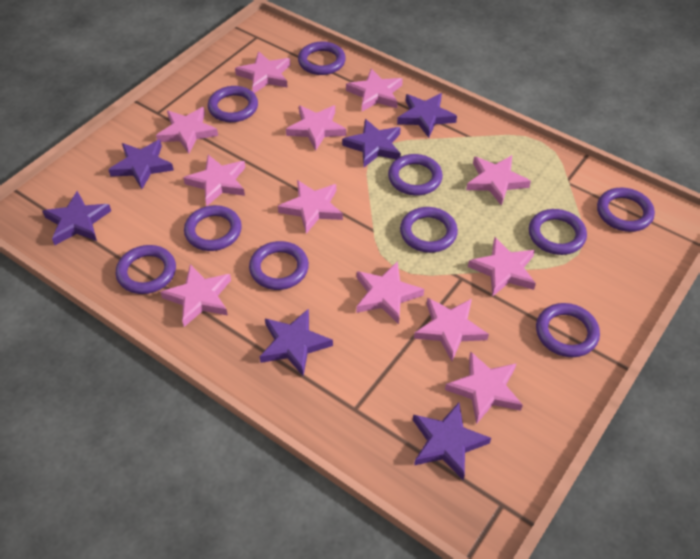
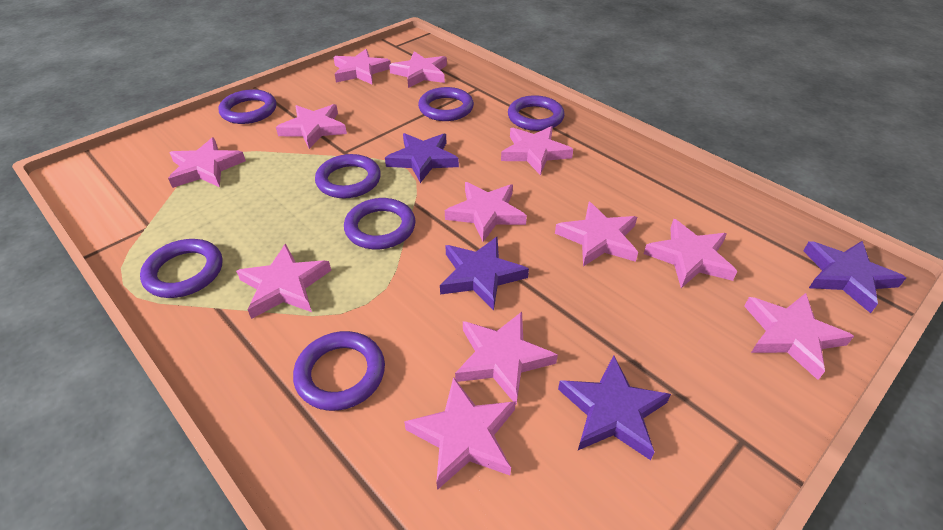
purple ring: 10 -> 7
purple star: 6 -> 4

